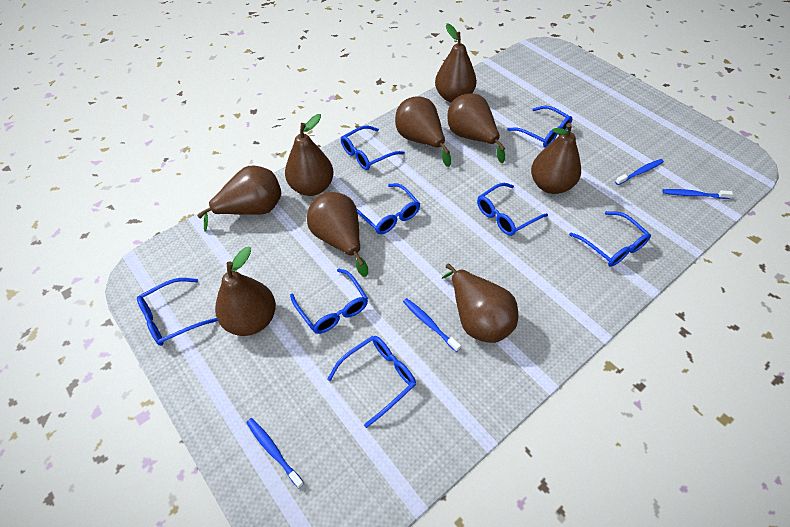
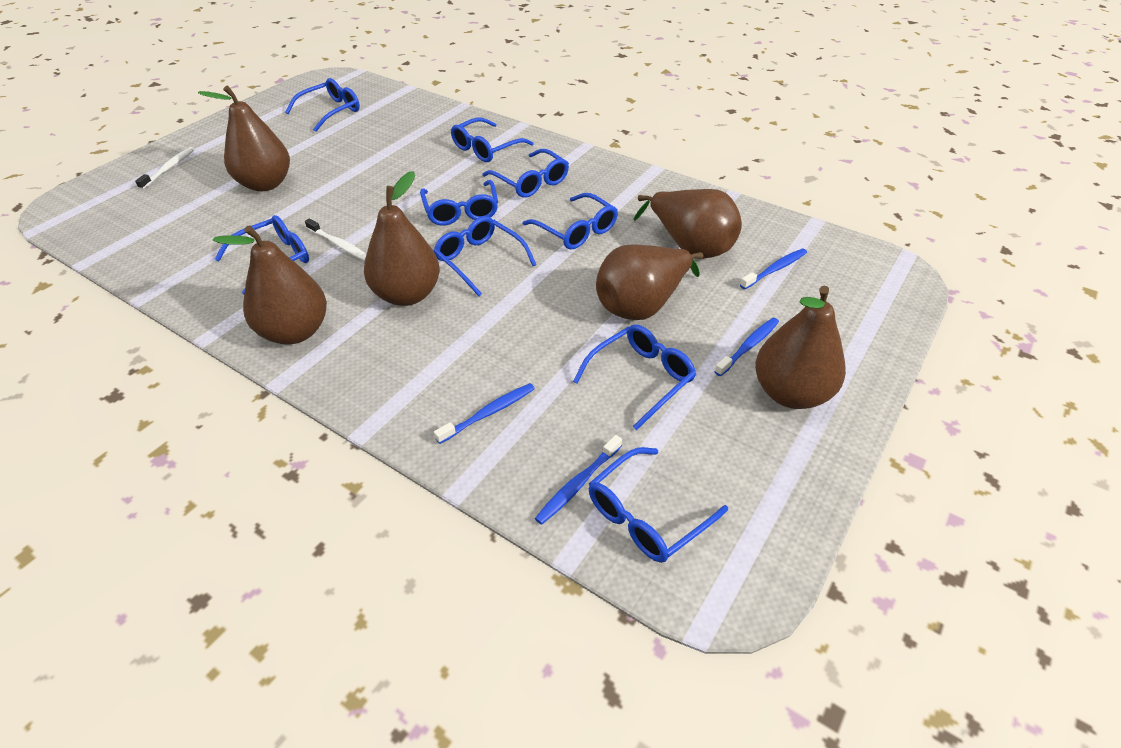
blue glasses: 8 -> 9
brown pear: 9 -> 6
white toothbrush: 0 -> 2

